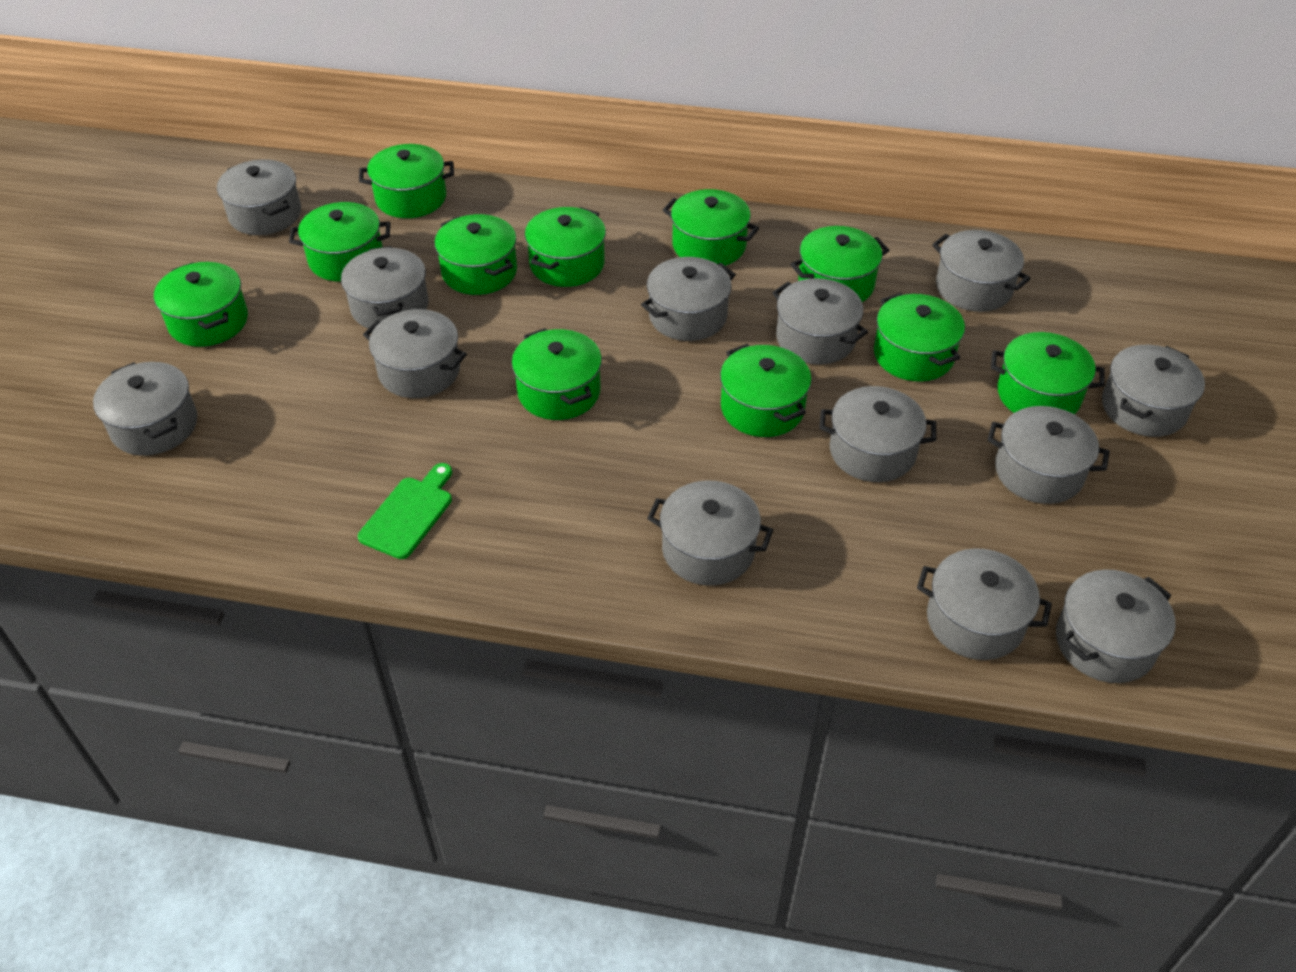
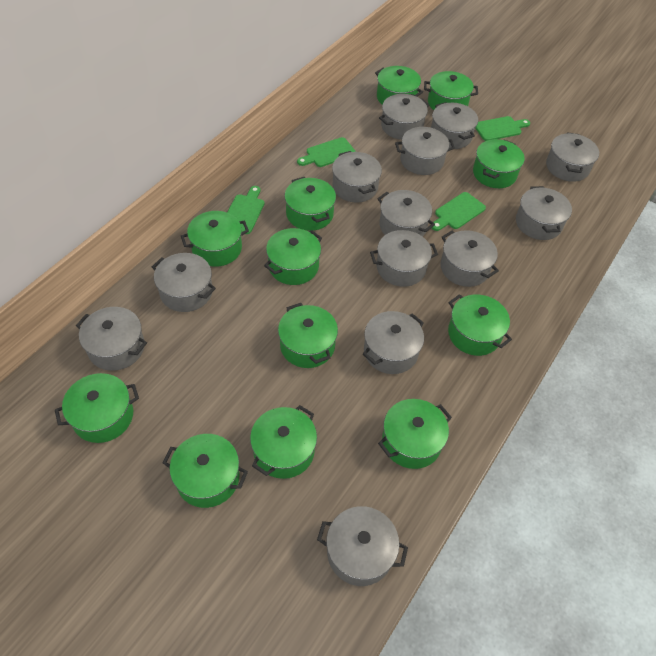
green cutting board: 1 -> 4
green pot: 11 -> 12

